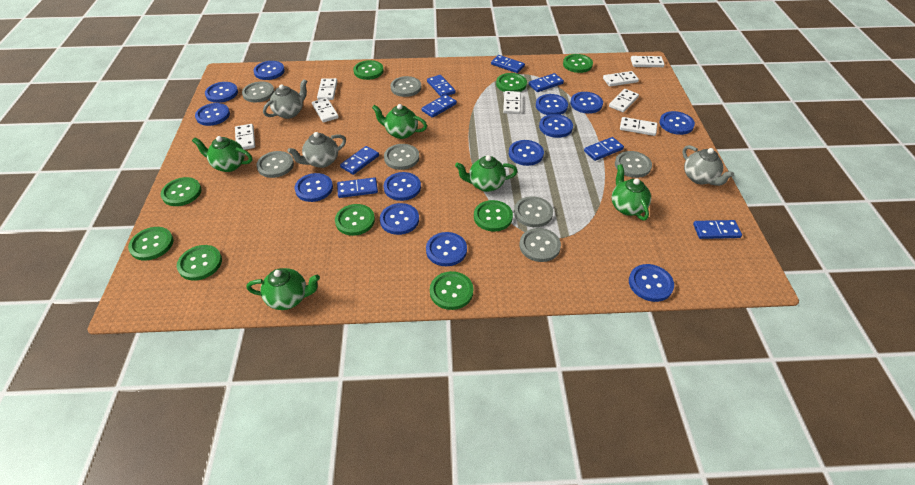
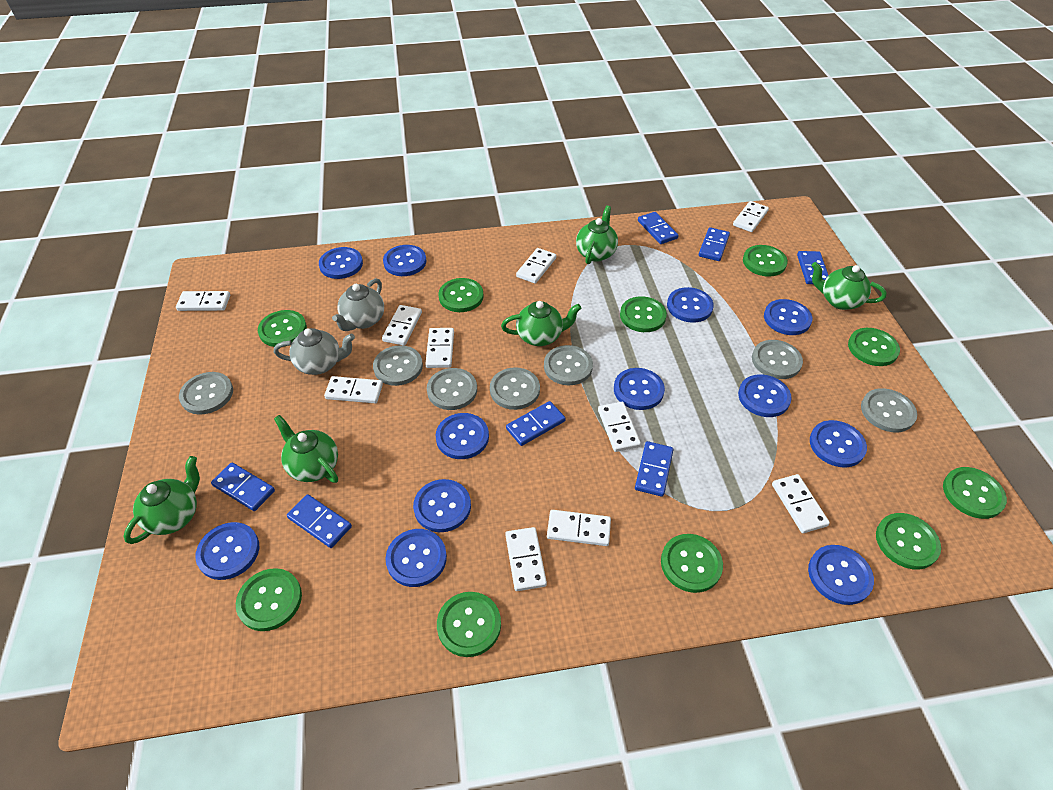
blue button: 13 -> 12
blue domino: 8 -> 7
green button: 9 -> 10
grey teapot: 3 -> 2
white domino: 8 -> 10

